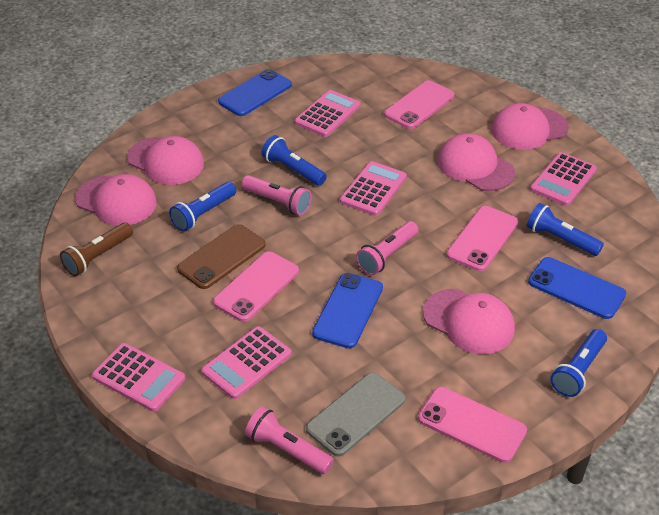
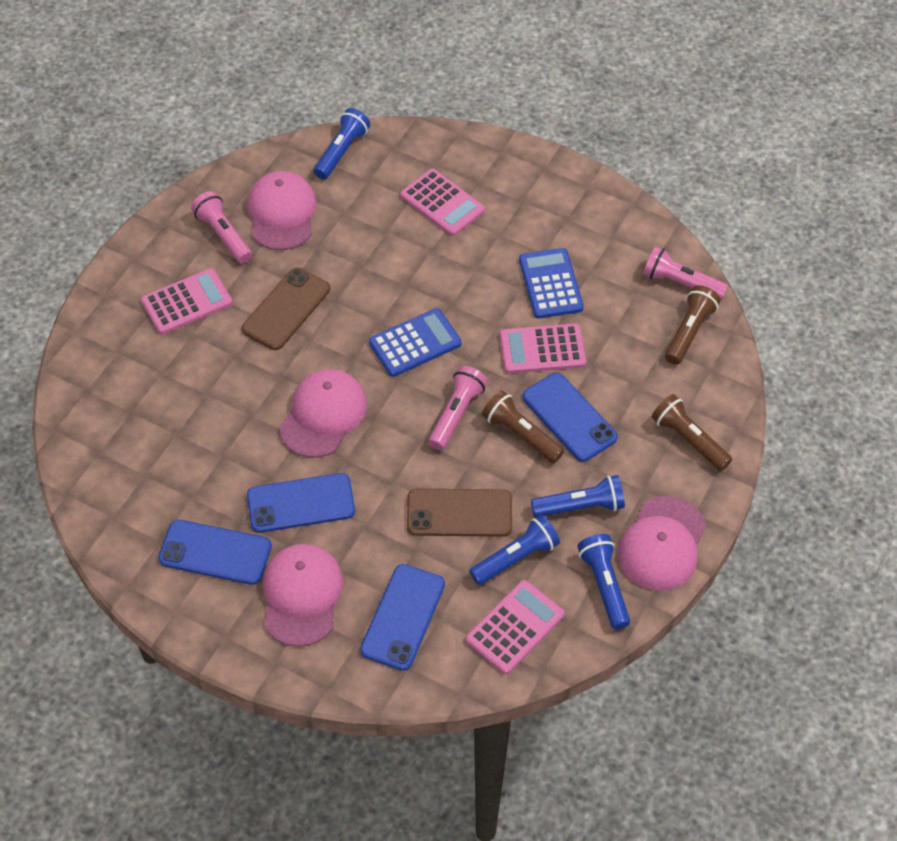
blue calculator: 0 -> 2
blue phone: 3 -> 4
brown flashlight: 1 -> 3
brown phone: 1 -> 2
grey phone: 1 -> 0
pink calculator: 5 -> 4
pink cap: 5 -> 4
pink phone: 4 -> 0

